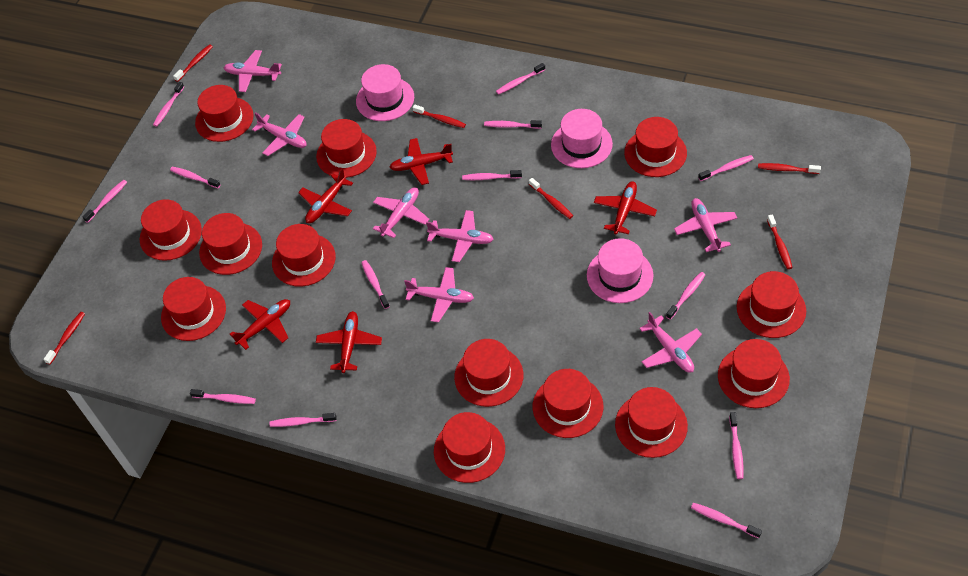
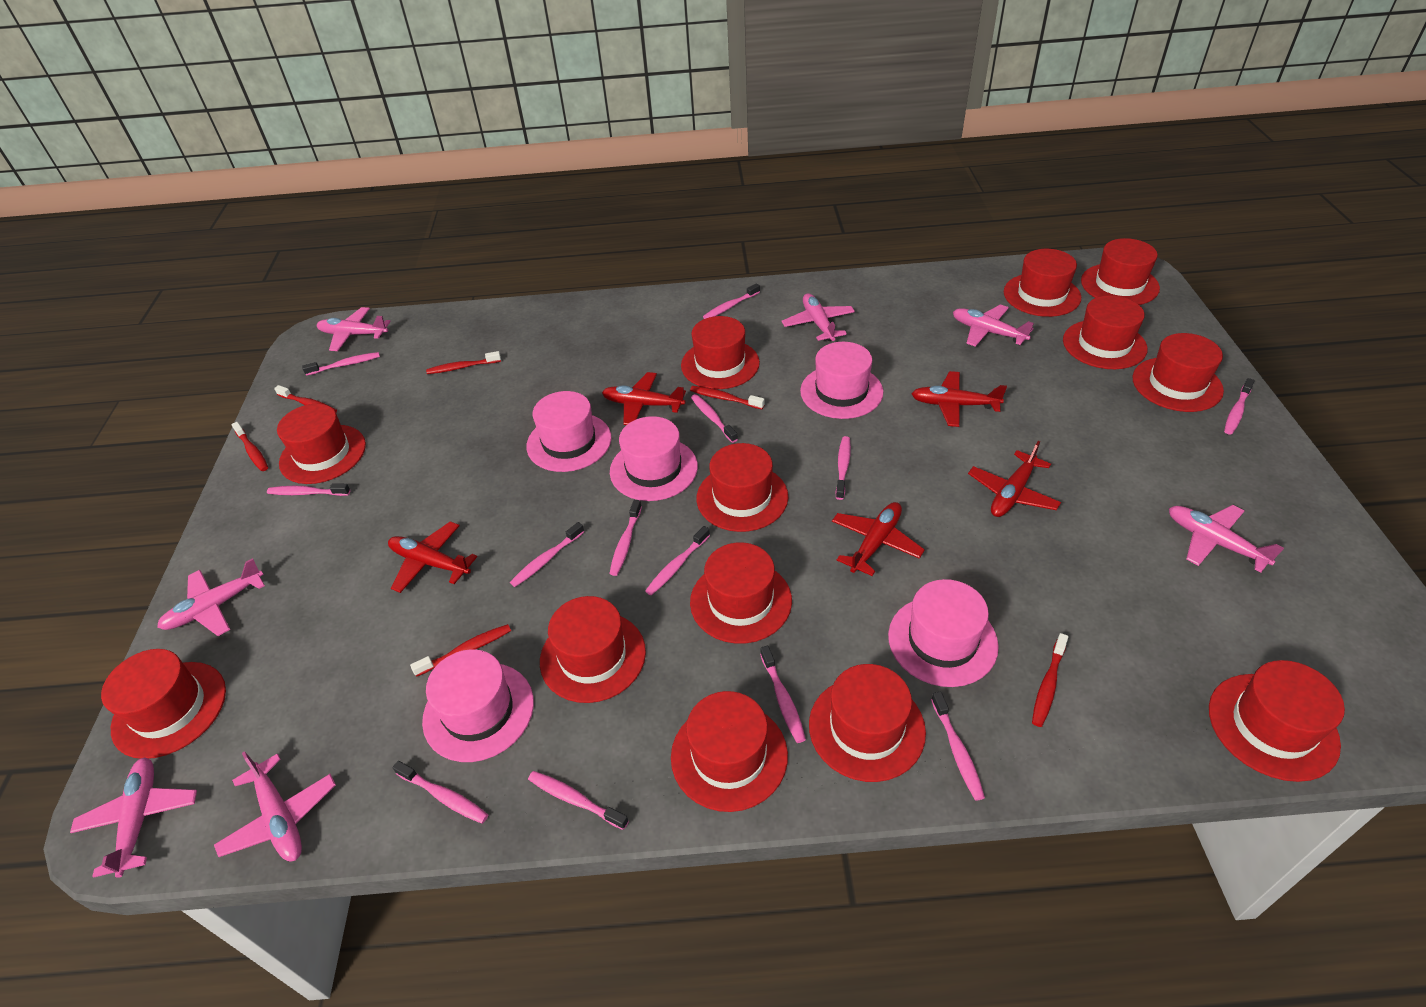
pink hat: 3 -> 5

